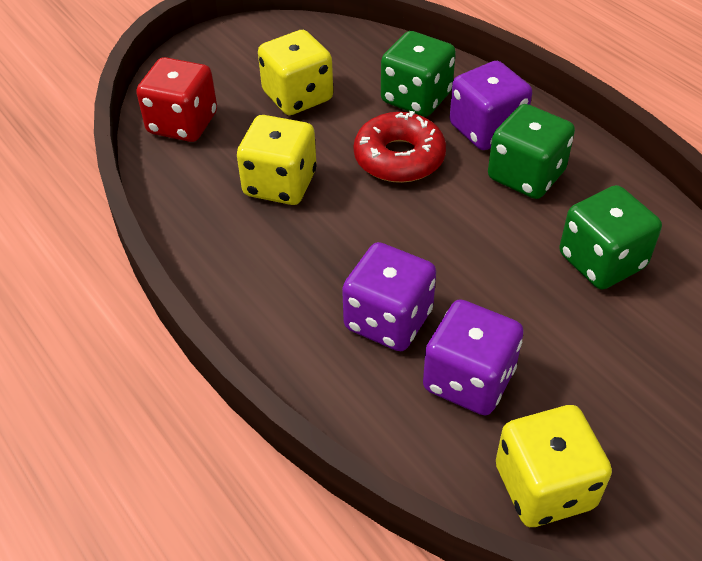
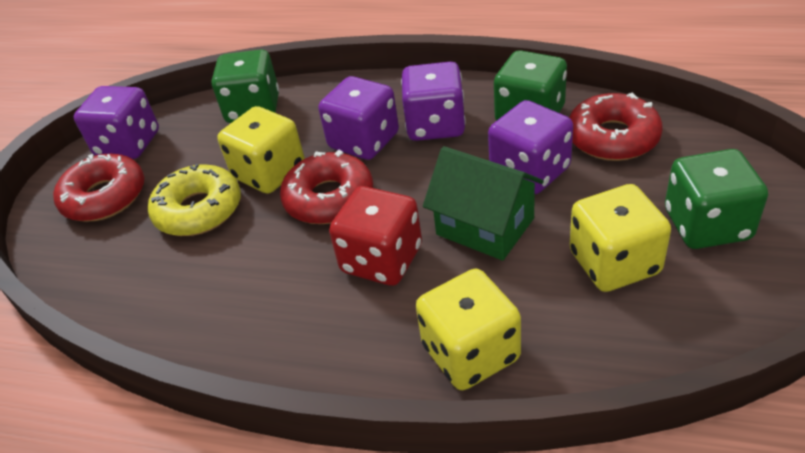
green house: 0 -> 1
purple dice: 3 -> 4
red donut: 1 -> 3
yellow donut: 0 -> 1

